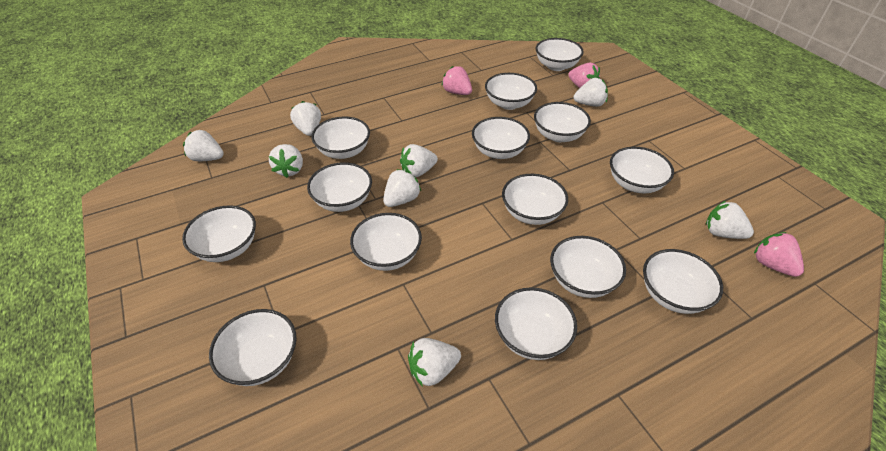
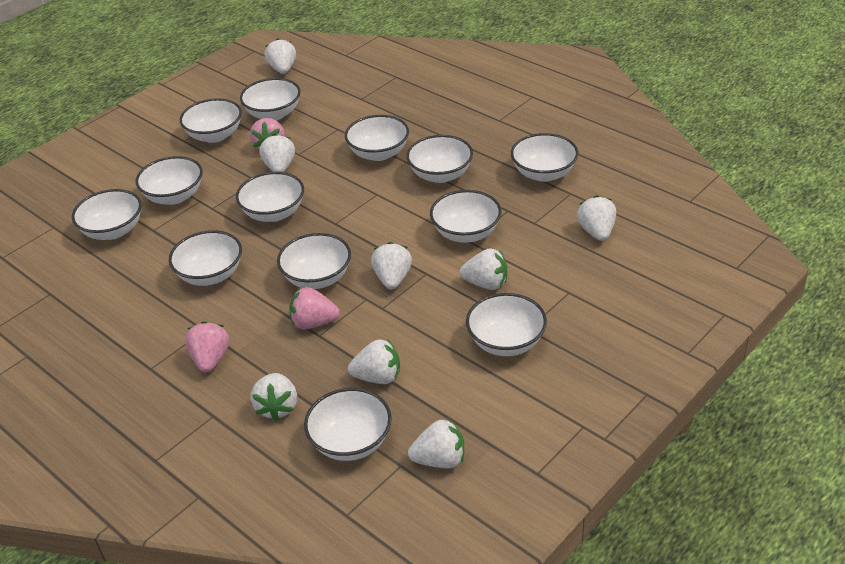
white bowl: 14 -> 13

